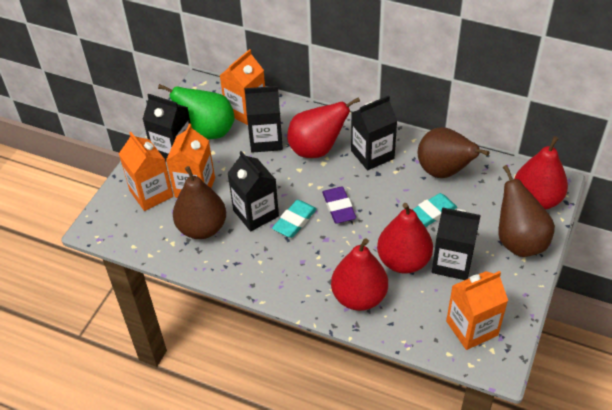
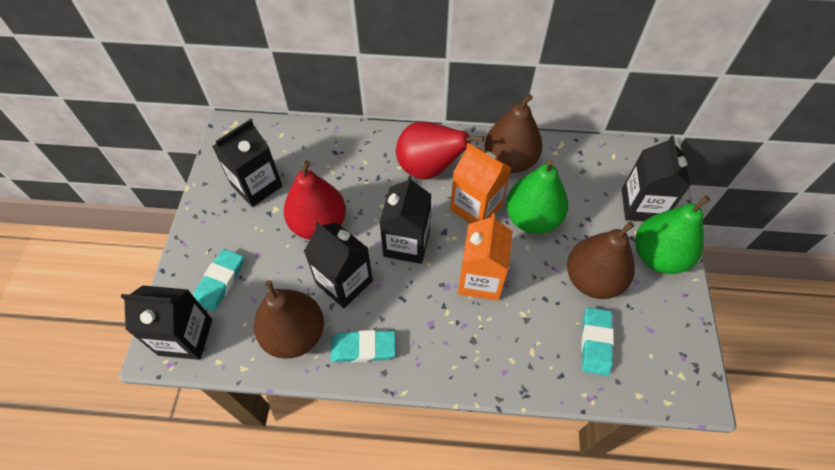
green pear: 1 -> 2
orange carton: 4 -> 2
purple eraser: 1 -> 0
red pear: 4 -> 2
turquoise eraser: 2 -> 3

